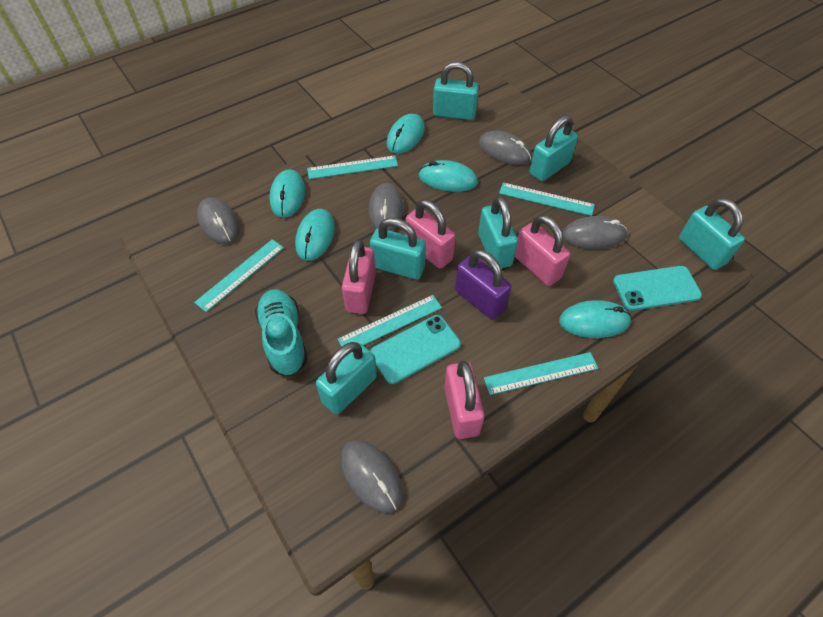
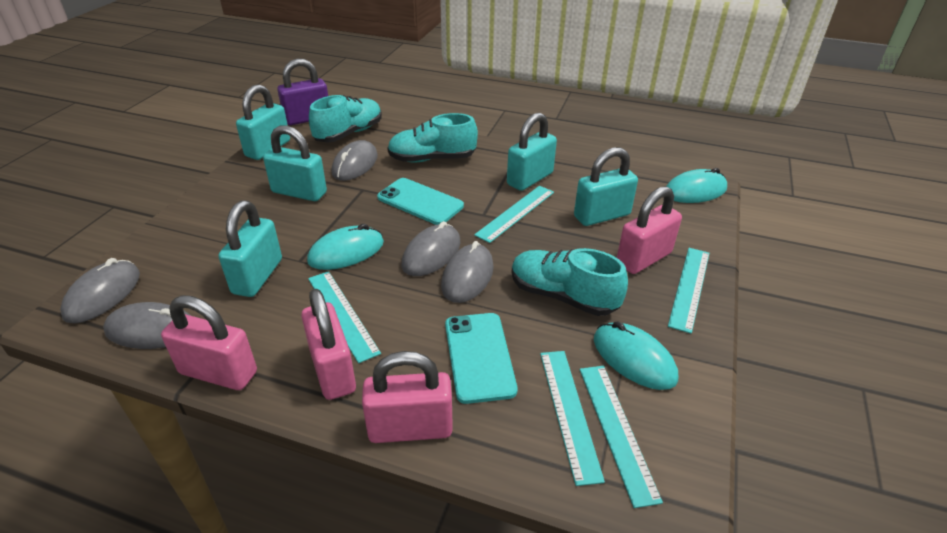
turquoise mouse: 5 -> 3
turquoise padlock: 6 -> 5
turquoise shoe: 1 -> 3

